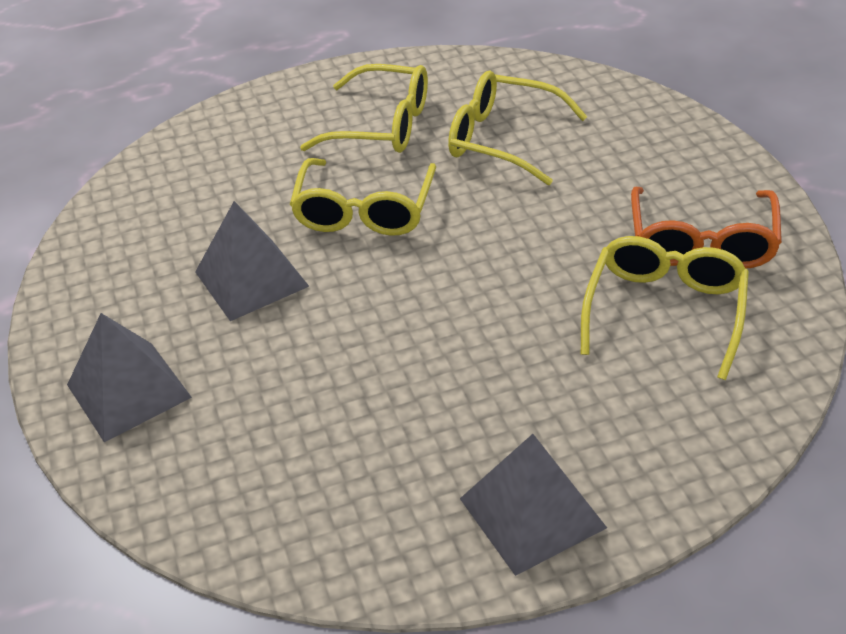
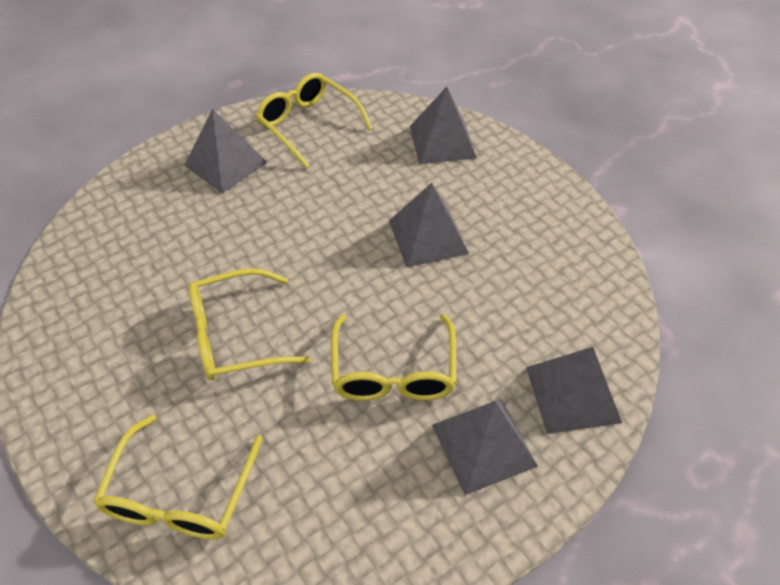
grey pyramid: 3 -> 5
orange glasses: 1 -> 0

